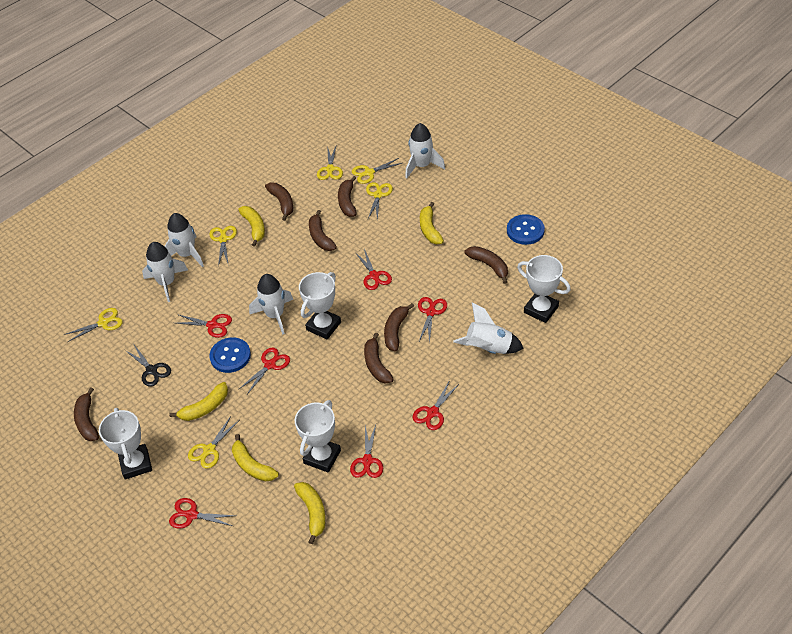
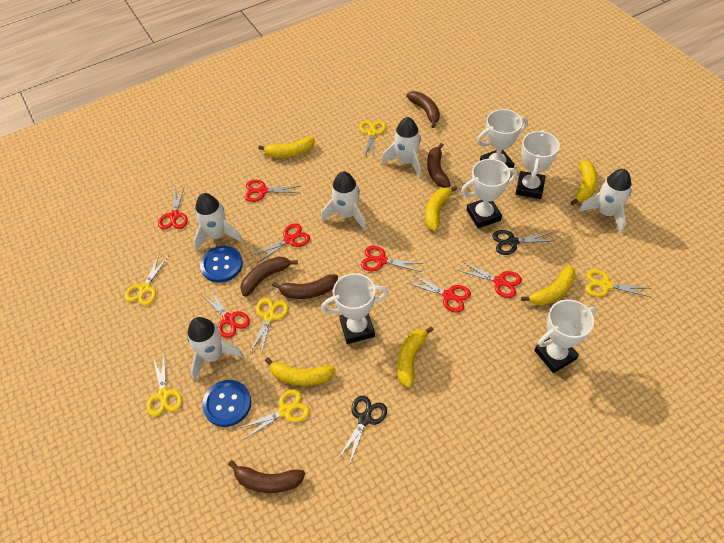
black scissors: 1 -> 2
brown banana: 7 -> 5
white trophy: 4 -> 5
yellow banana: 5 -> 6

